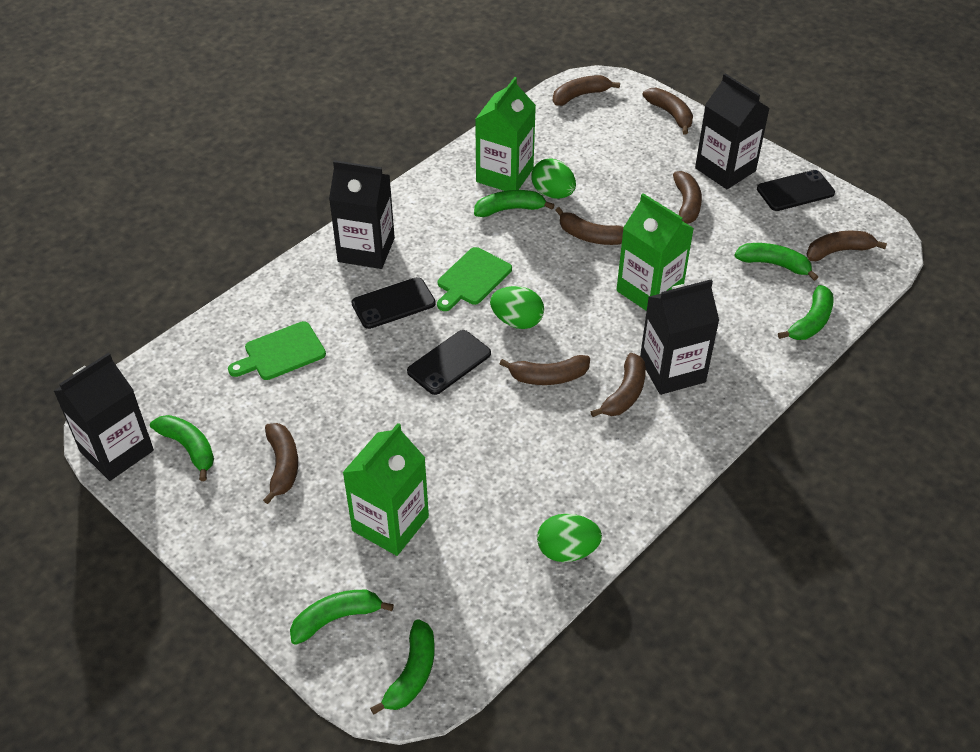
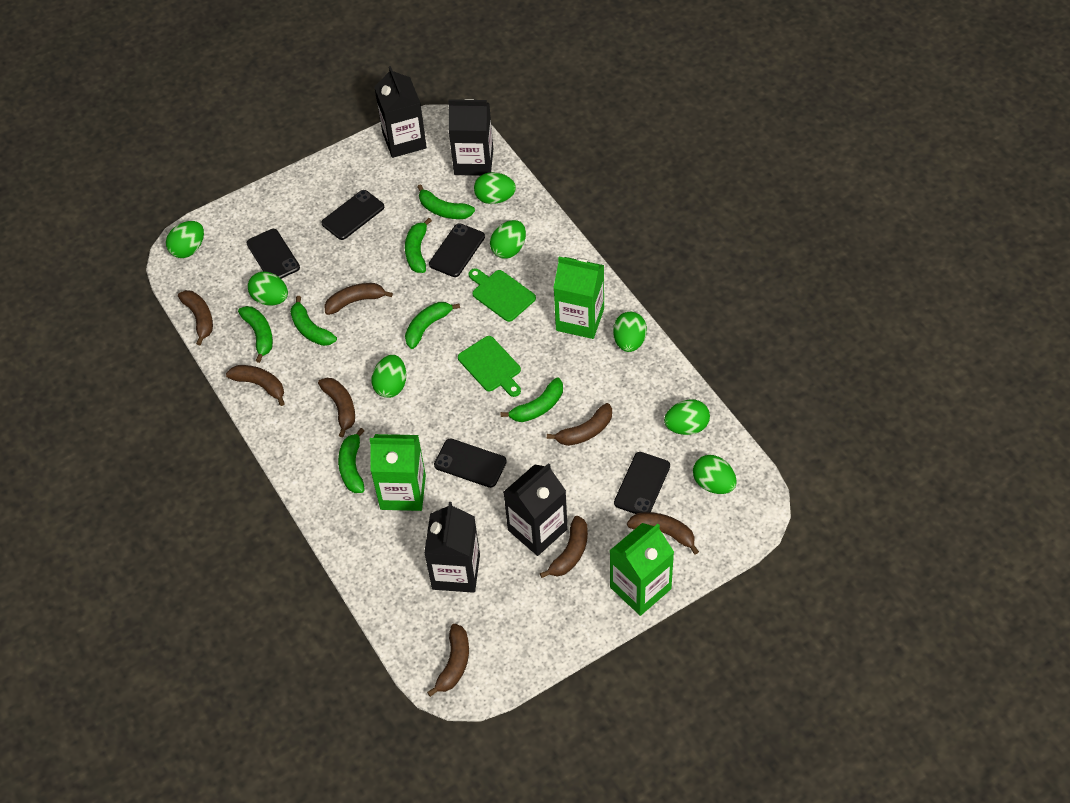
black phone: 3 -> 5
green banana: 6 -> 7
green egg: 3 -> 8

